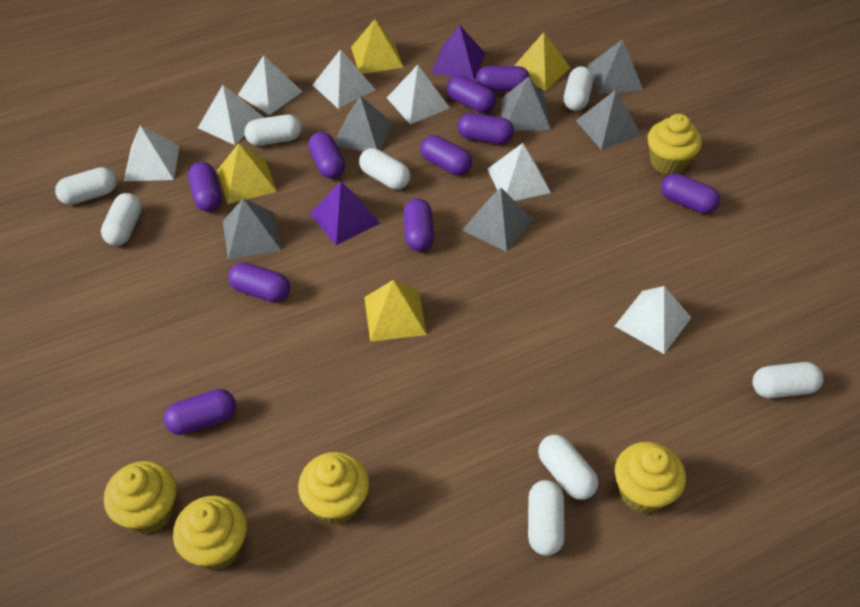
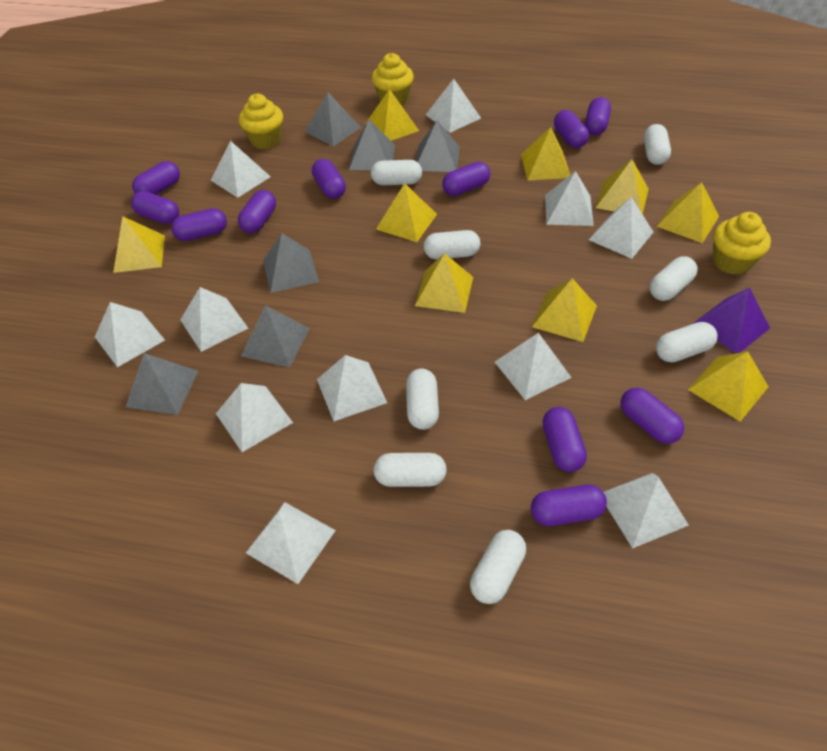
purple capsule: 10 -> 11
purple pyramid: 2 -> 1
white pyramid: 7 -> 11
yellow cupcake: 5 -> 3
yellow pyramid: 4 -> 9

